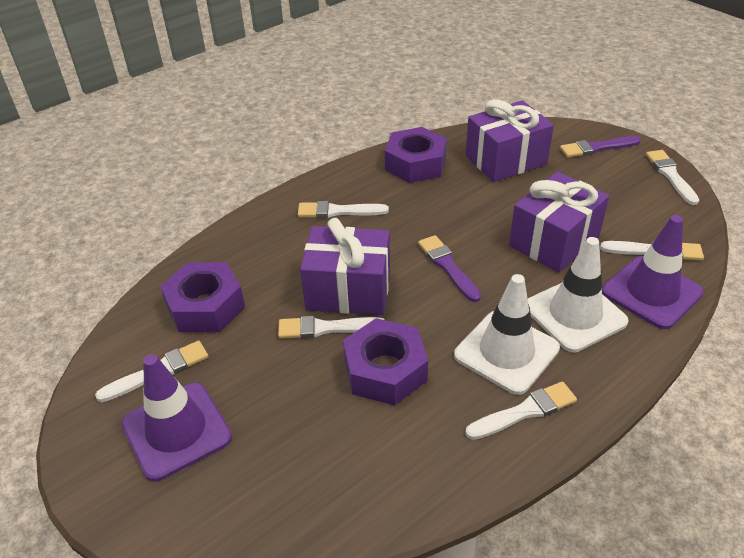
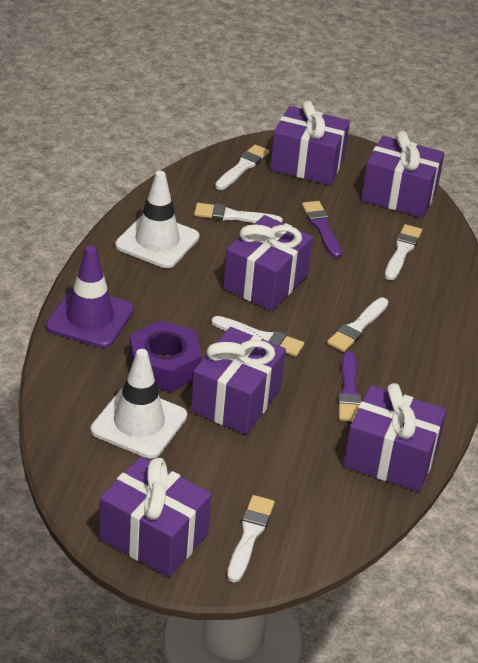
purple gift: 3 -> 6
purple nut: 3 -> 1
purple traffic cone: 2 -> 1

